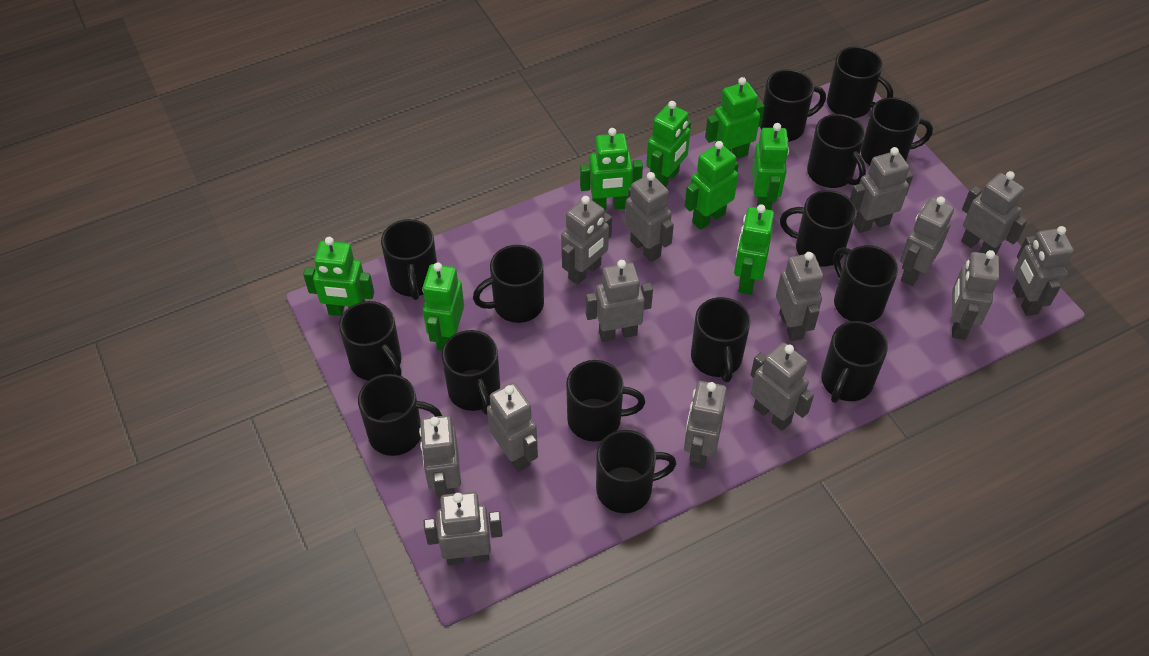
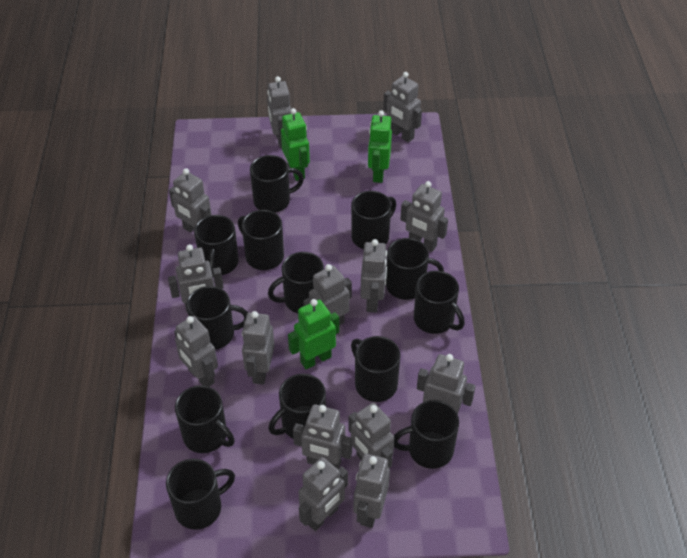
black mug: 15 -> 13
green robot: 8 -> 3

